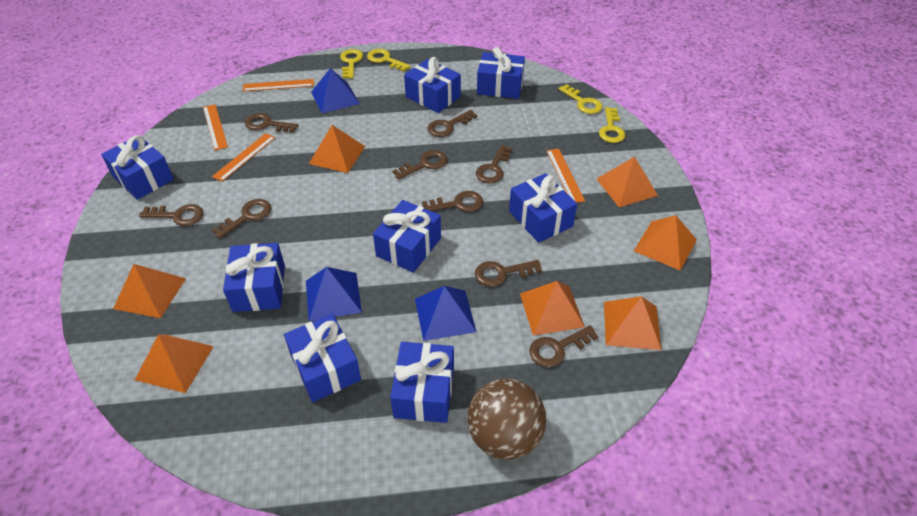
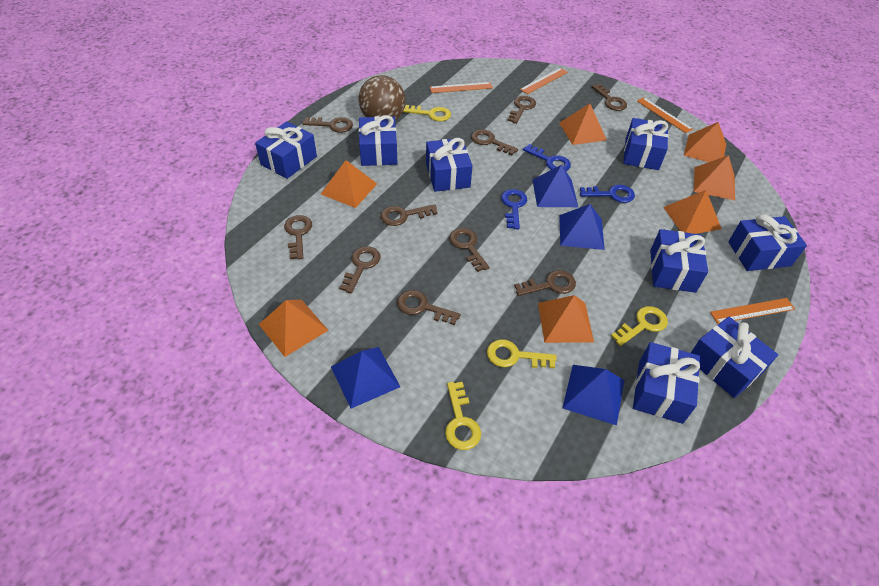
blue key: 0 -> 3
blue pyramid: 3 -> 4
brown key: 9 -> 10

